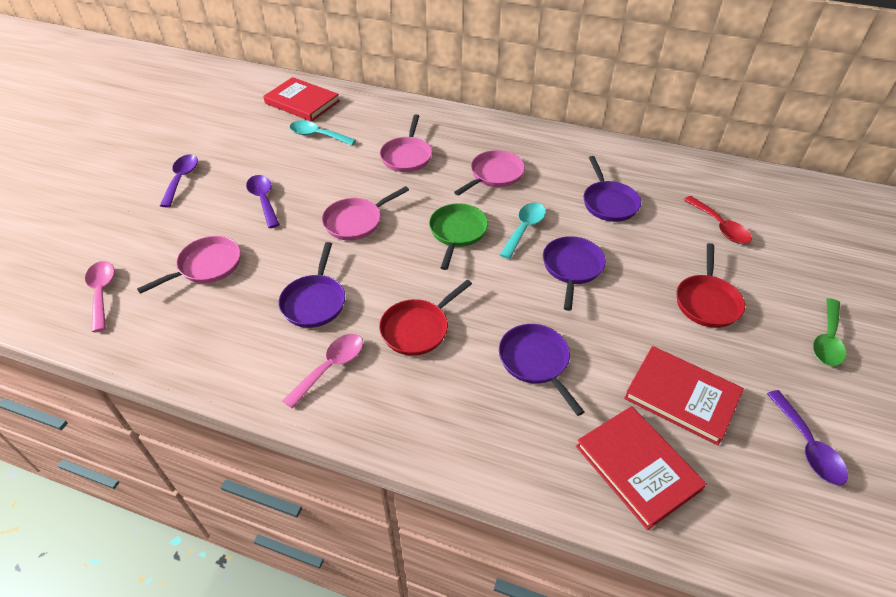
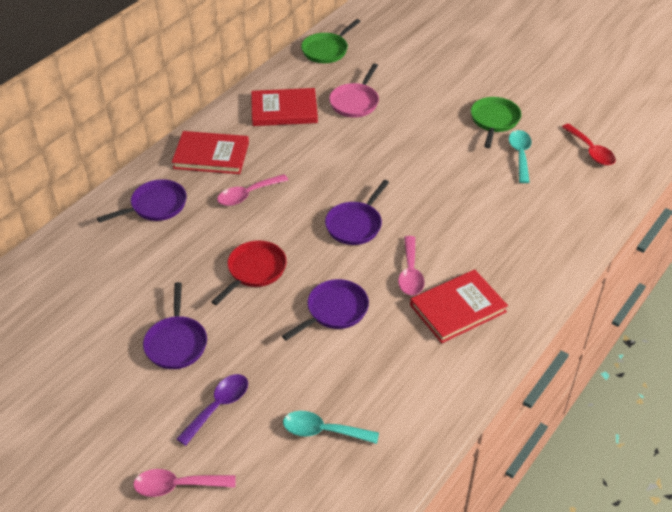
green pan: 1 -> 2
green spoon: 1 -> 0
pink pan: 4 -> 1
pink spoon: 2 -> 3
purple spoon: 3 -> 1
red pan: 2 -> 1

